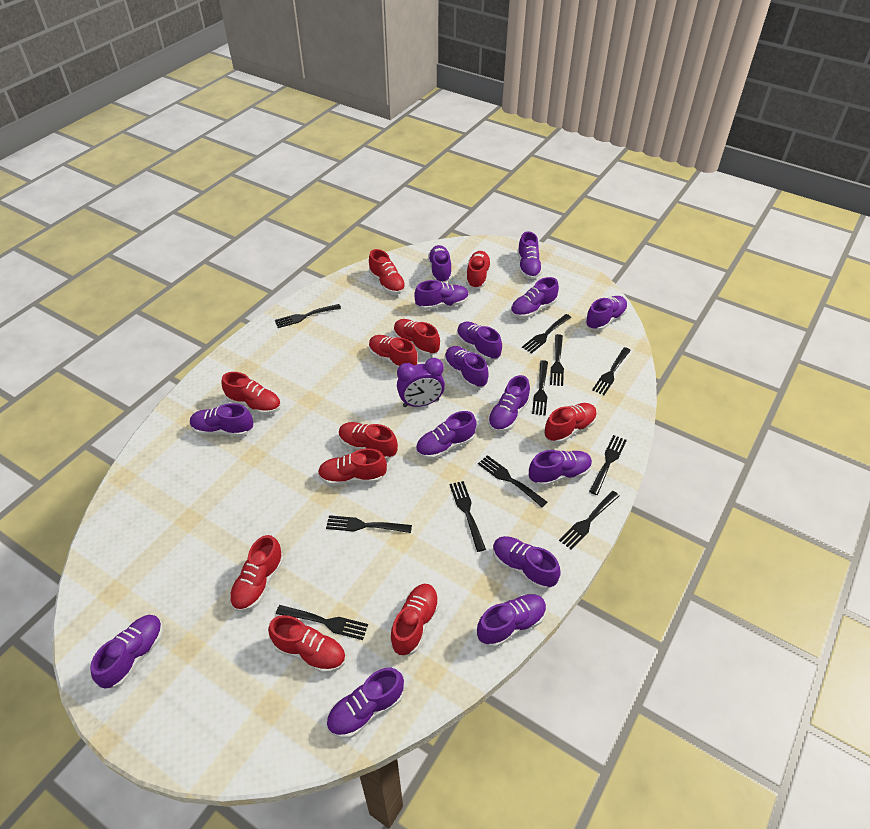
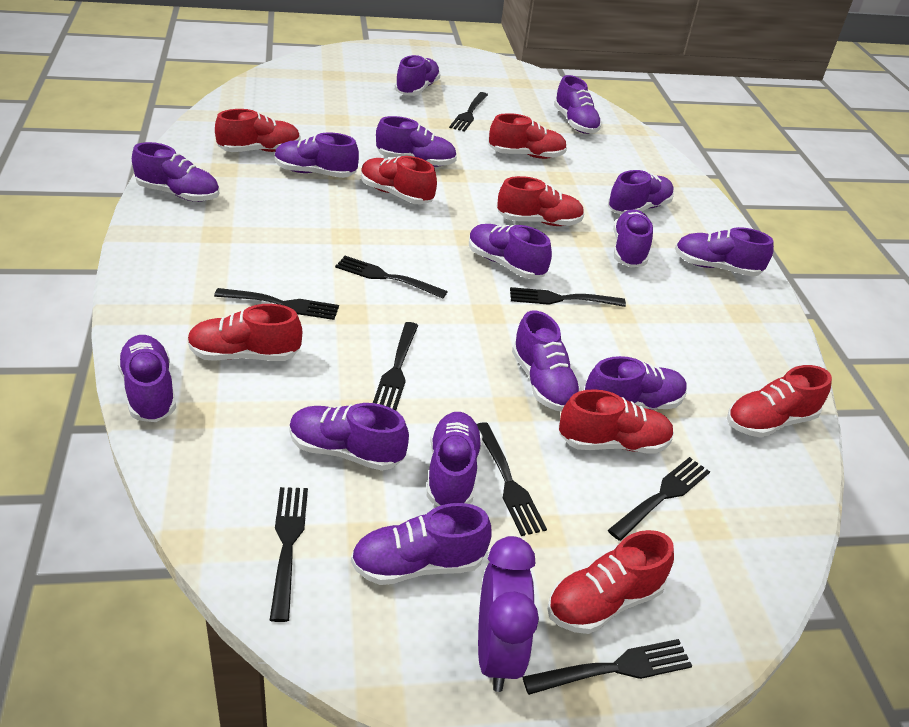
black fork: 11 -> 9
red shoe: 11 -> 8

